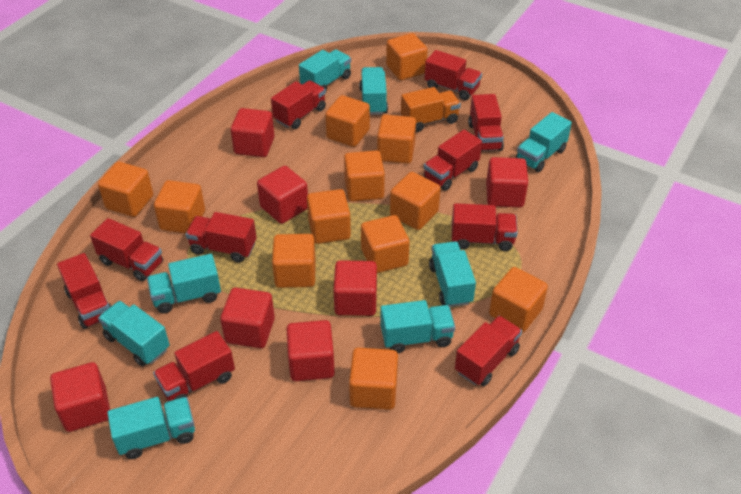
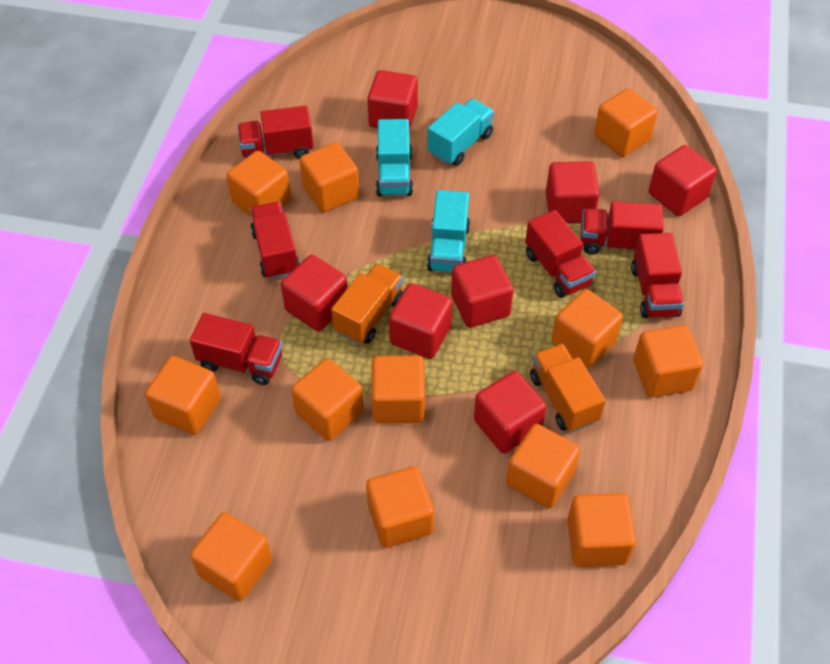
orange truck: 1 -> 2
red truck: 10 -> 6
turquoise truck: 8 -> 3

